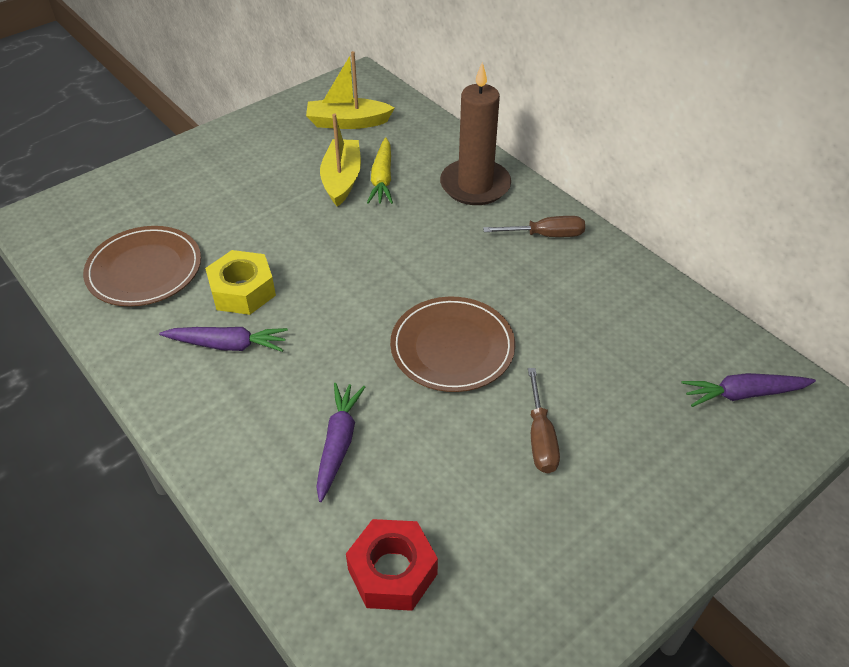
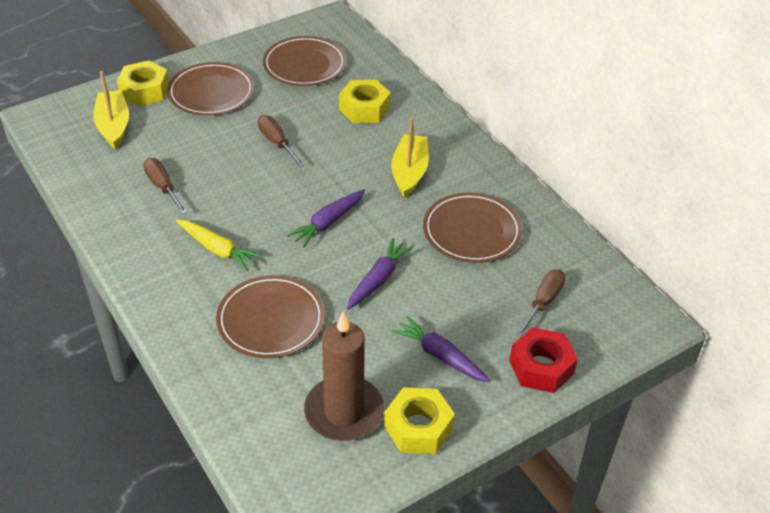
brown plate: 2 -> 4
brown screwdriver: 2 -> 3
yellow nut: 1 -> 3

